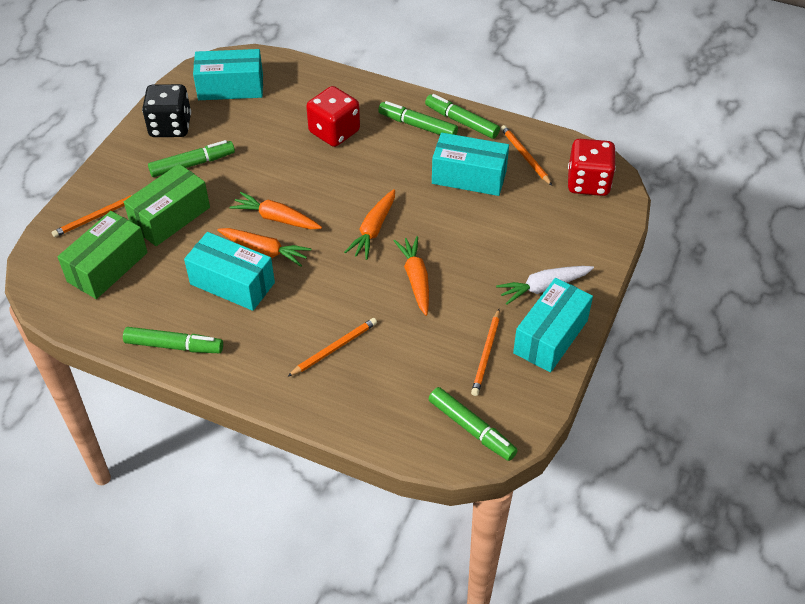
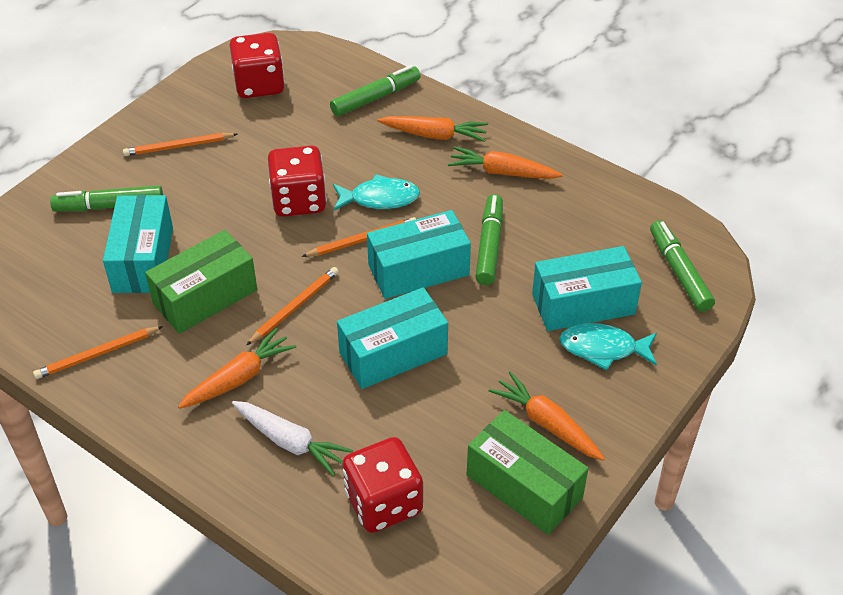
black dice: 1 -> 0
green marker: 5 -> 4
red dice: 2 -> 3
turquoise fish: 0 -> 2

